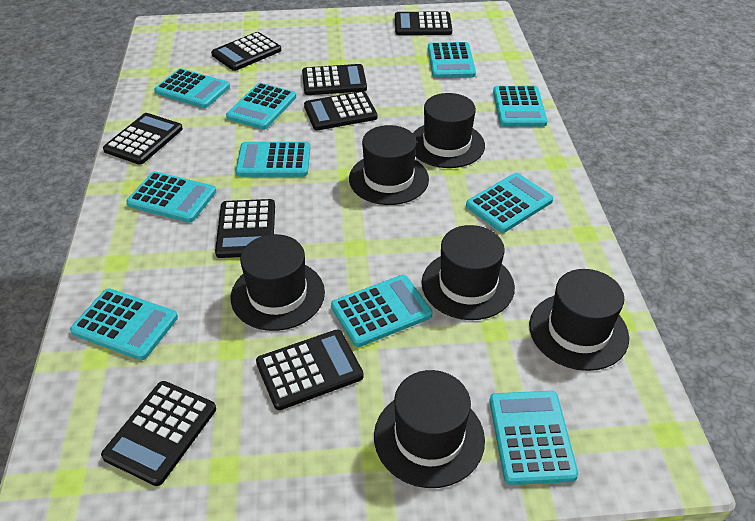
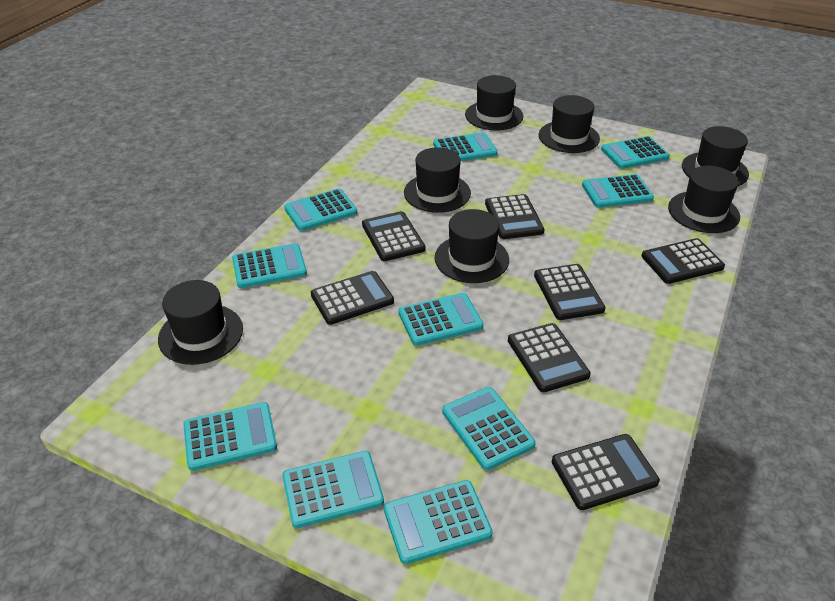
black calculator: 8 -> 7
black hat: 6 -> 7

